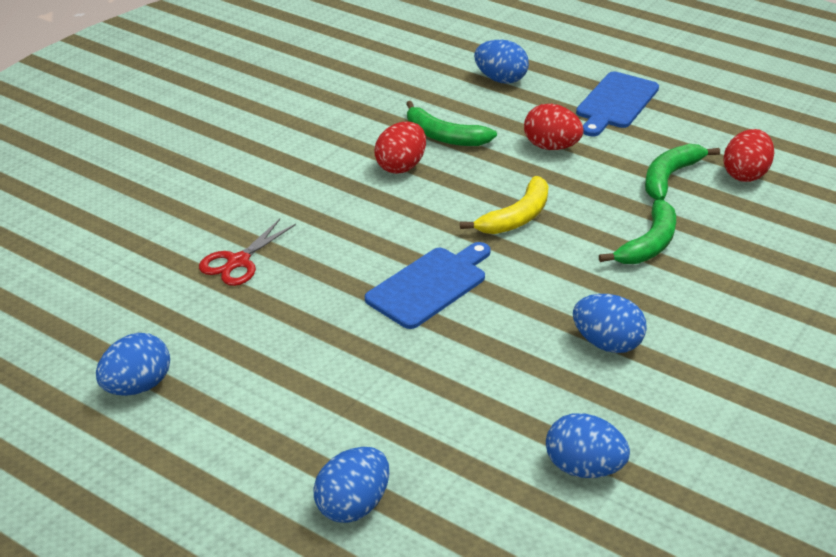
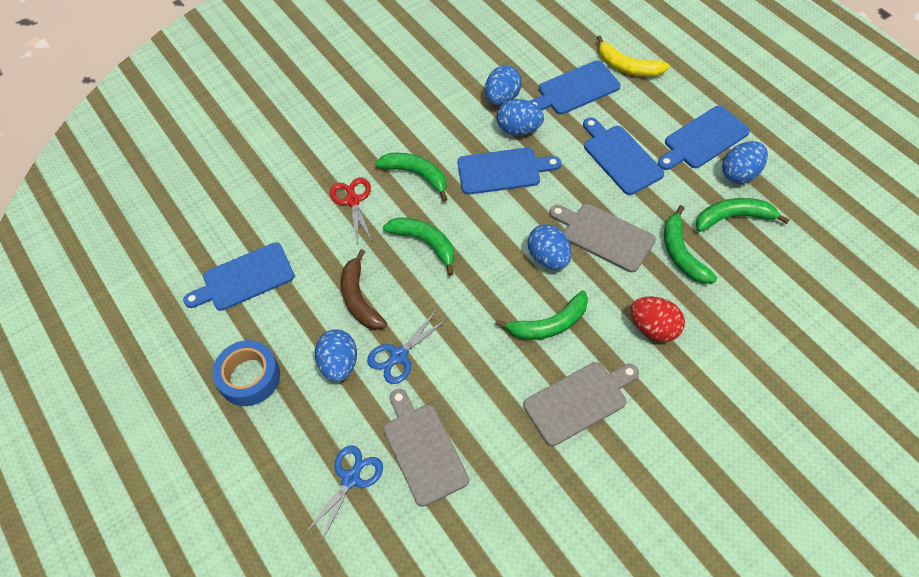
blue cutting board: 2 -> 5
blue scissors: 0 -> 2
blue tape: 0 -> 1
brown banana: 0 -> 1
green banana: 3 -> 5
grey cutting board: 0 -> 3
red egg: 3 -> 1

